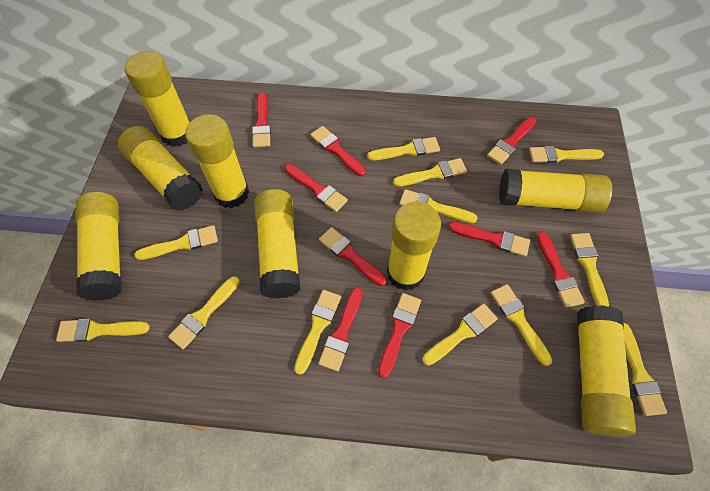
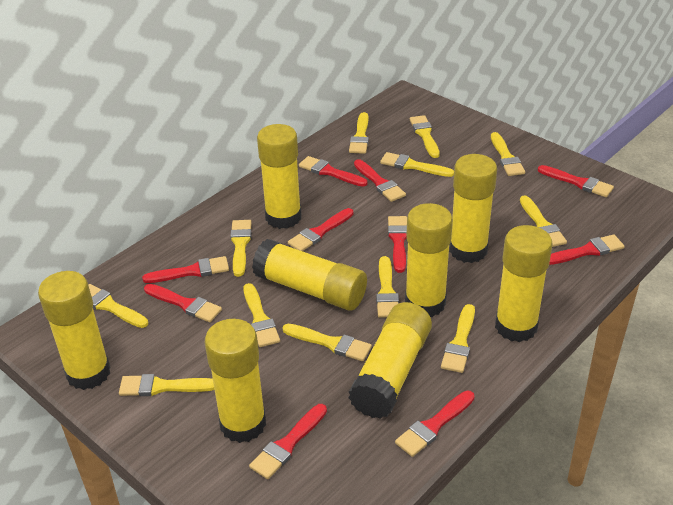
red brush: 9 -> 10

